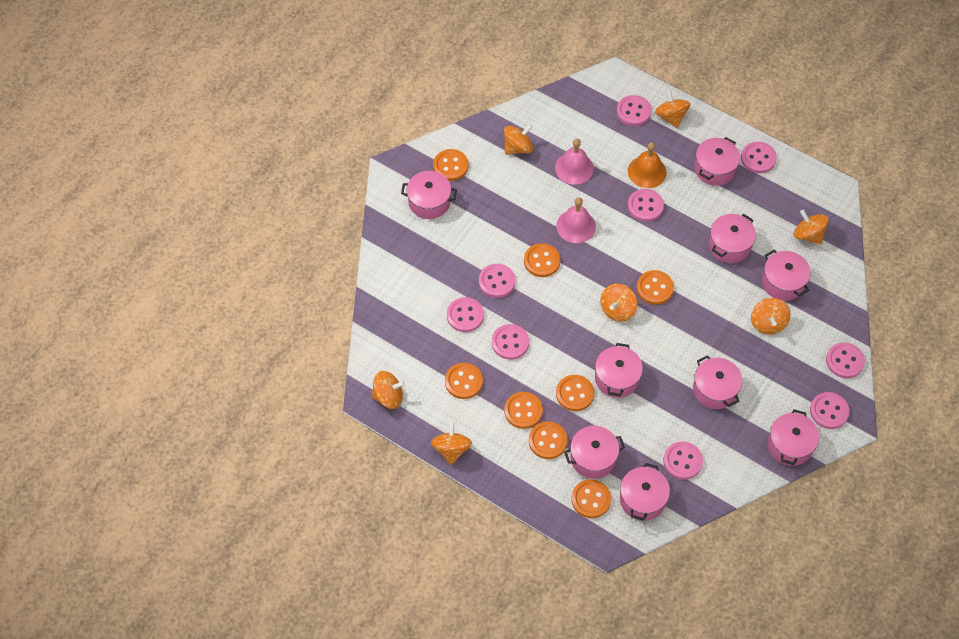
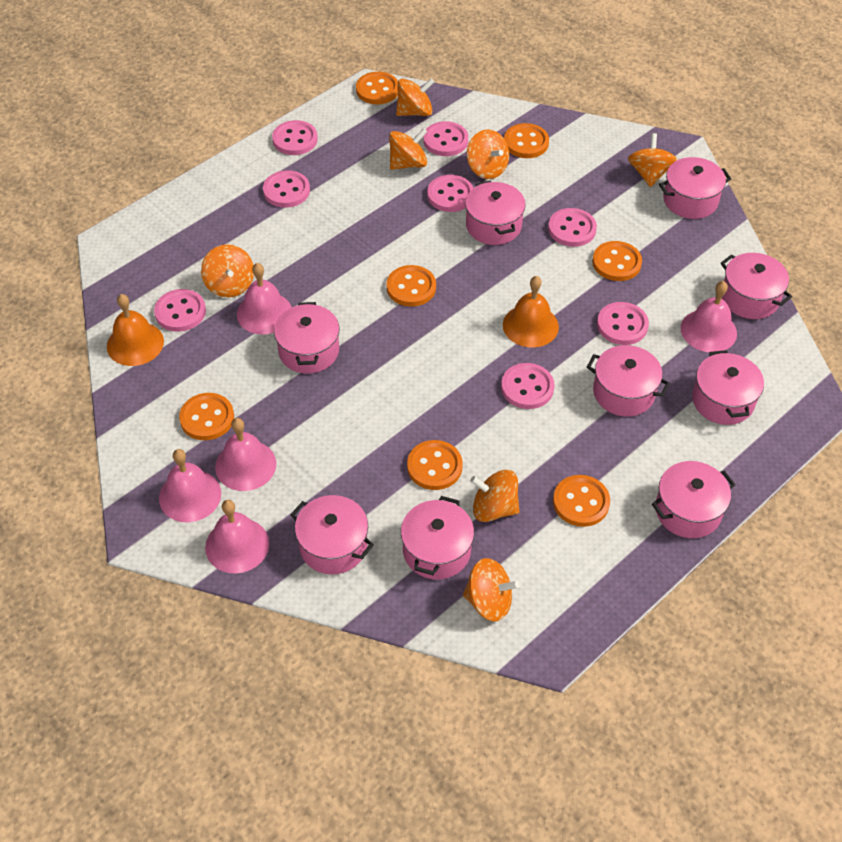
orange bell: 1 -> 2
orange button: 8 -> 7
pink bell: 2 -> 5
pink button: 9 -> 8

